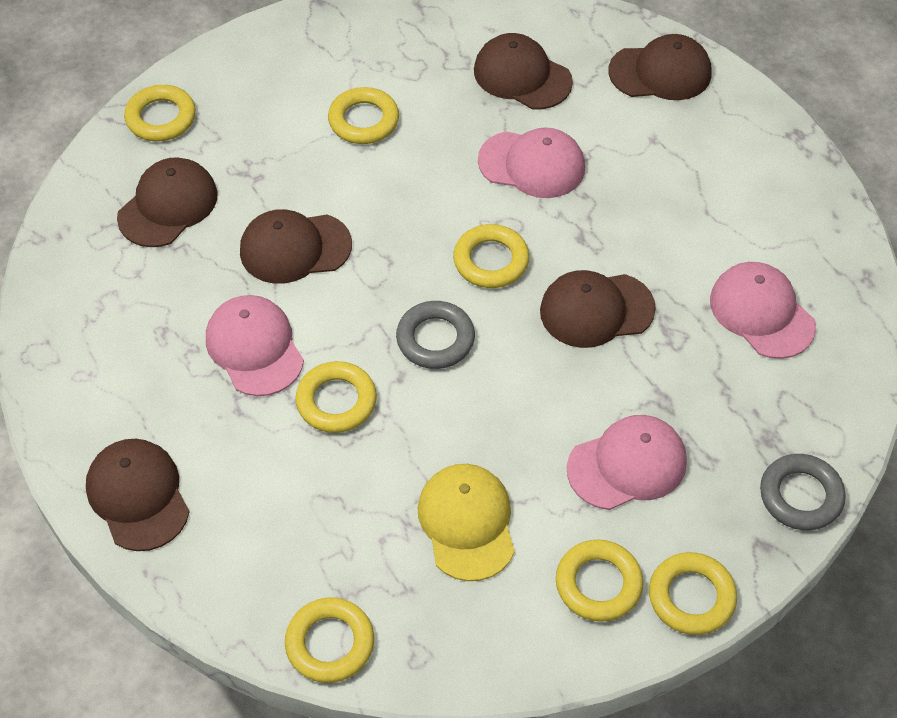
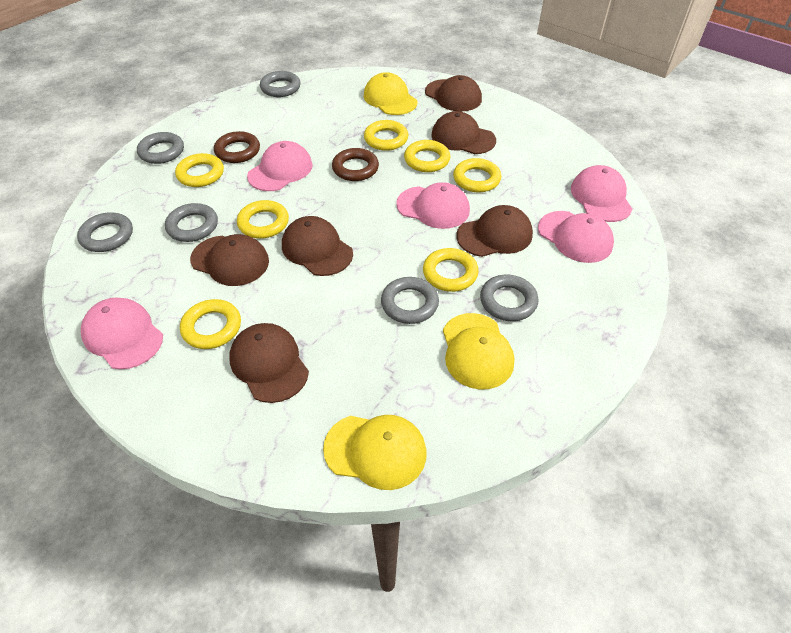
brown ring: 0 -> 2
grey ring: 2 -> 6
pink cap: 4 -> 5
yellow cap: 1 -> 3

